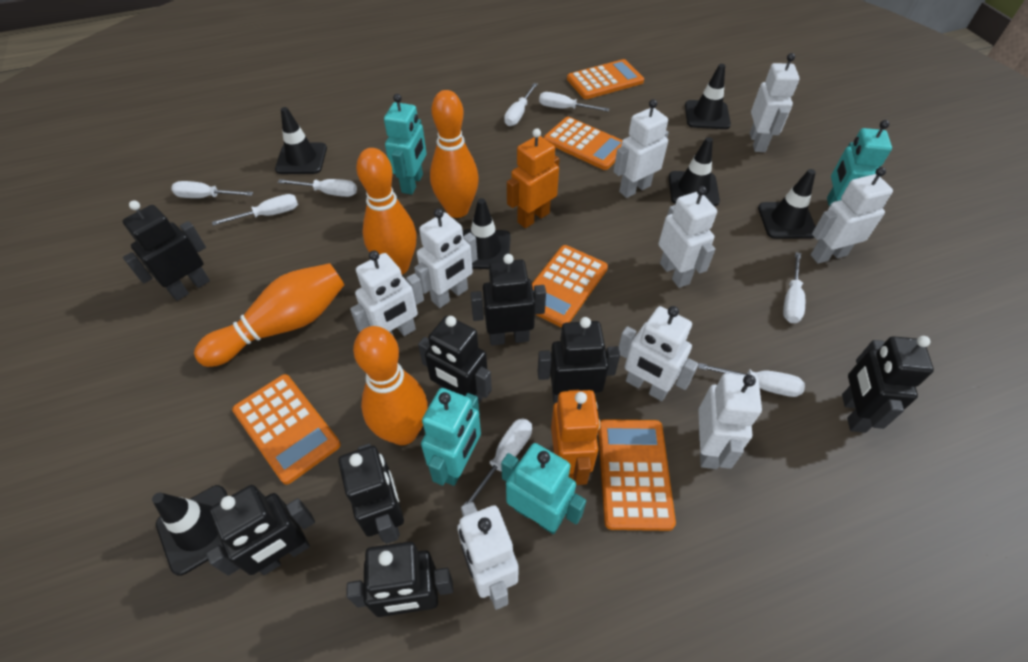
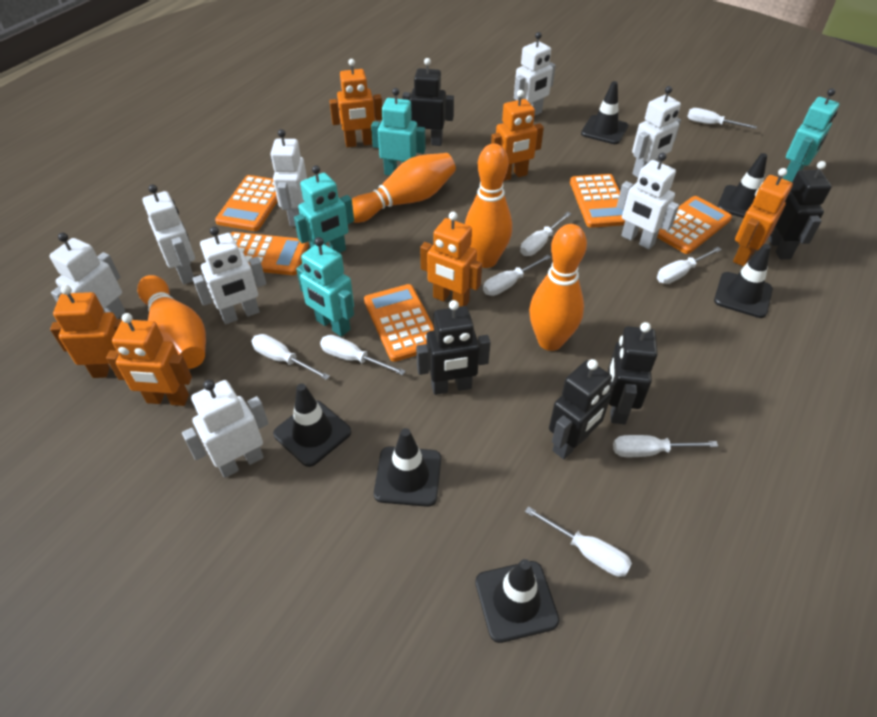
black robot: 8 -> 5
orange robot: 2 -> 6
white robot: 9 -> 8

